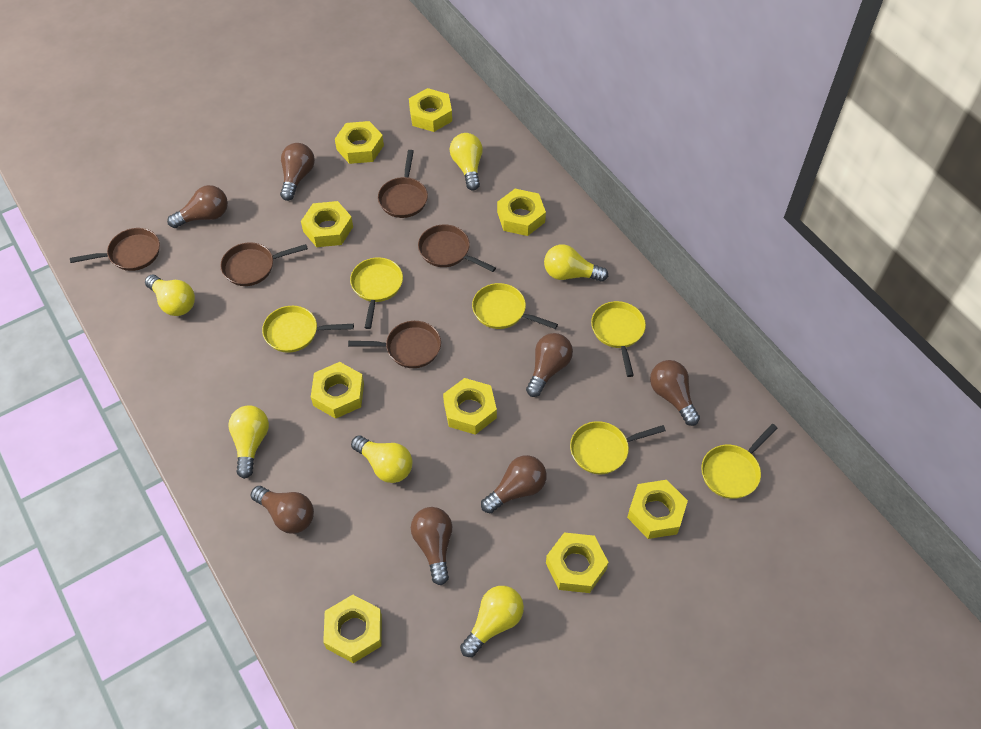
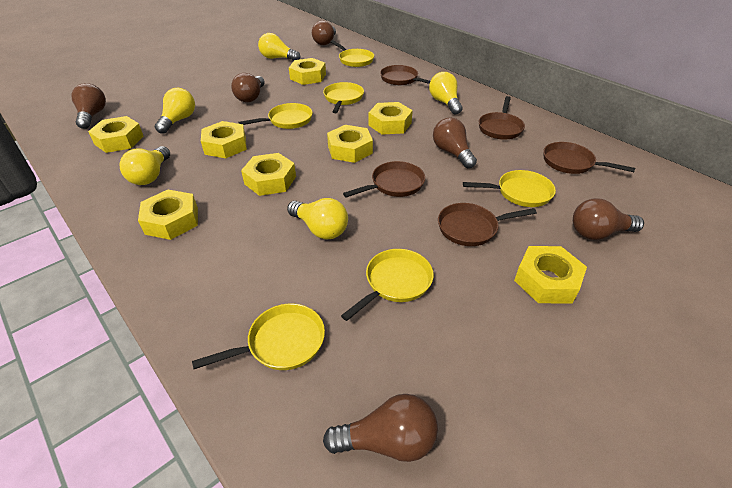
brown light bulb: 7 -> 6
yellow light bulb: 6 -> 5
yellow nut: 9 -> 8

